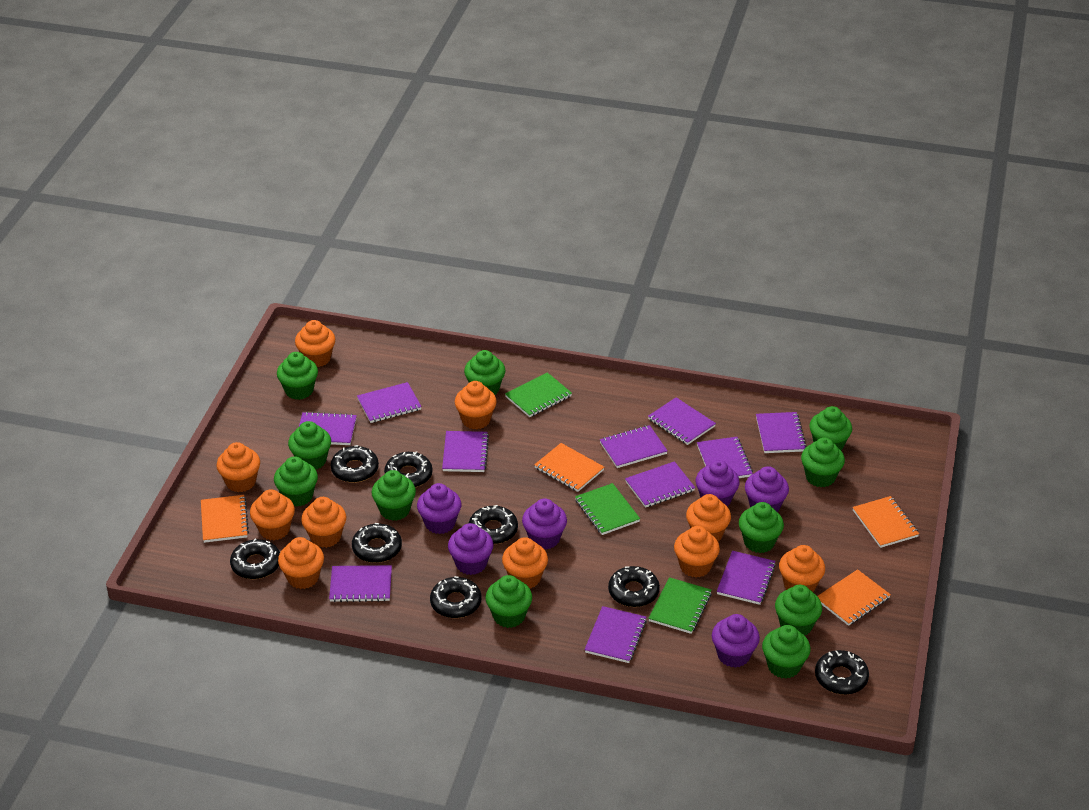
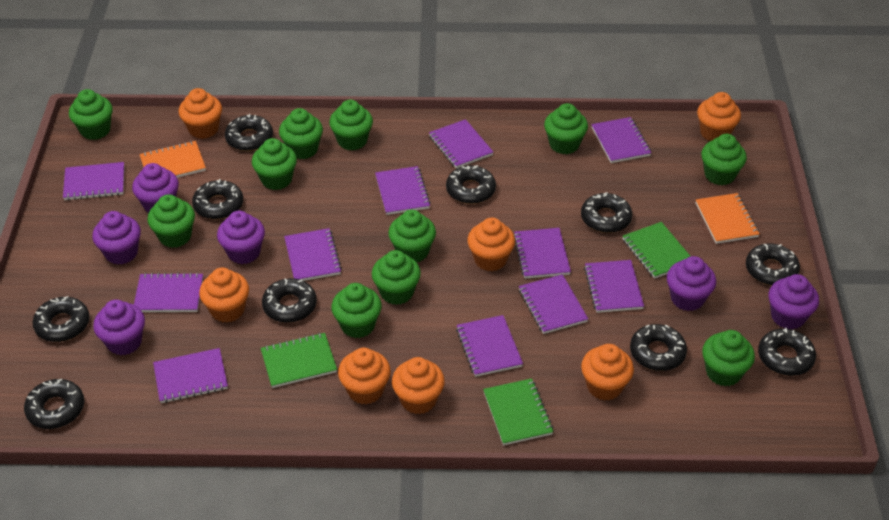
black donut: 8 -> 10
orange cupcake: 10 -> 7
orange notebook: 4 -> 2

